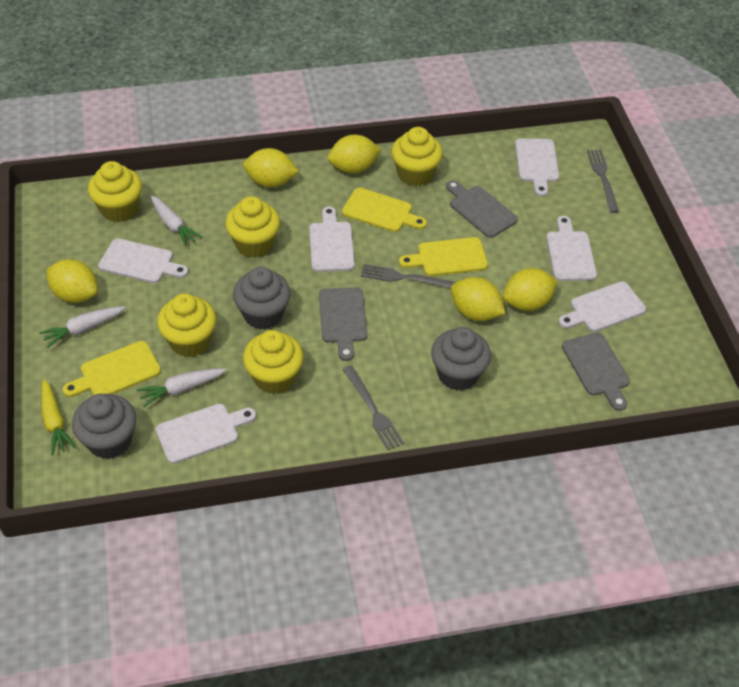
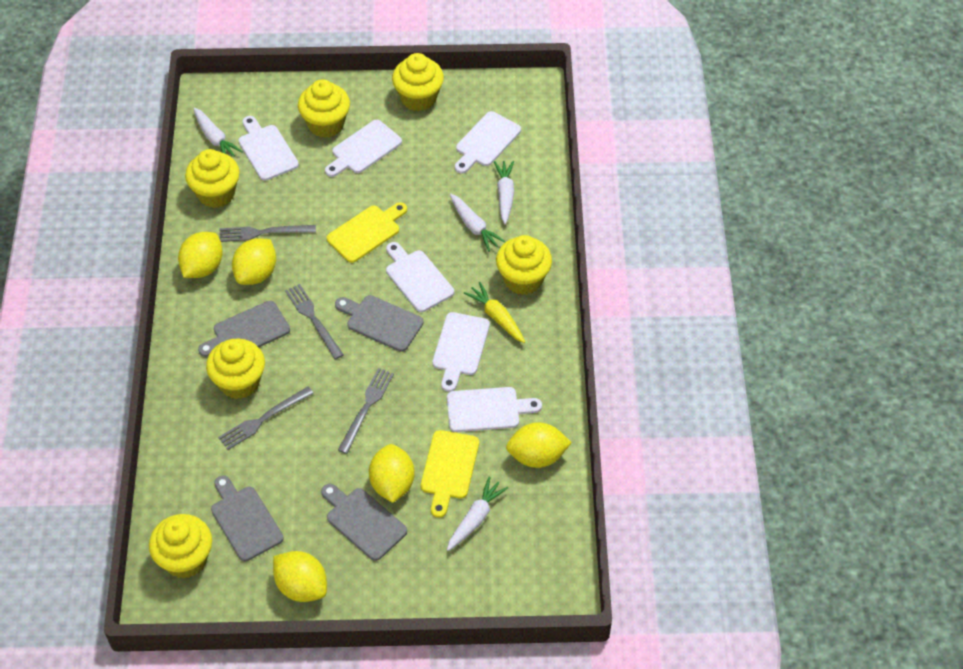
grey cupcake: 3 -> 0
grey cutting board: 3 -> 4
grey fork: 3 -> 4
white carrot: 3 -> 4
yellow cupcake: 5 -> 6
yellow cutting board: 3 -> 2

